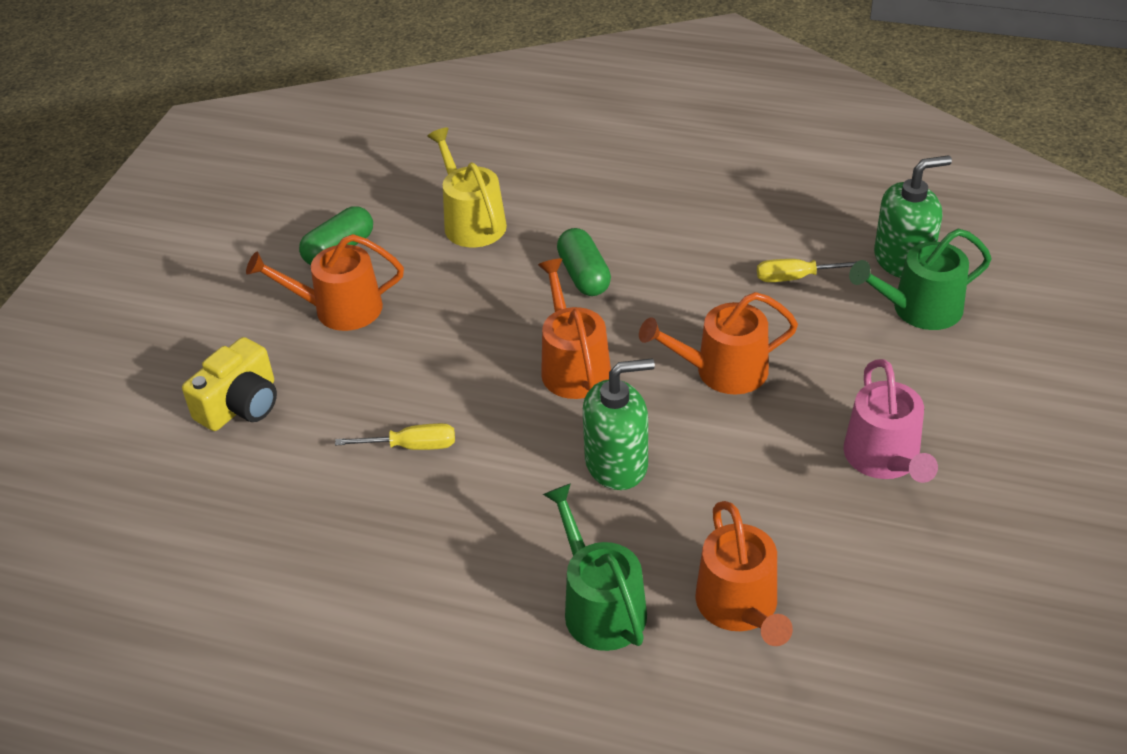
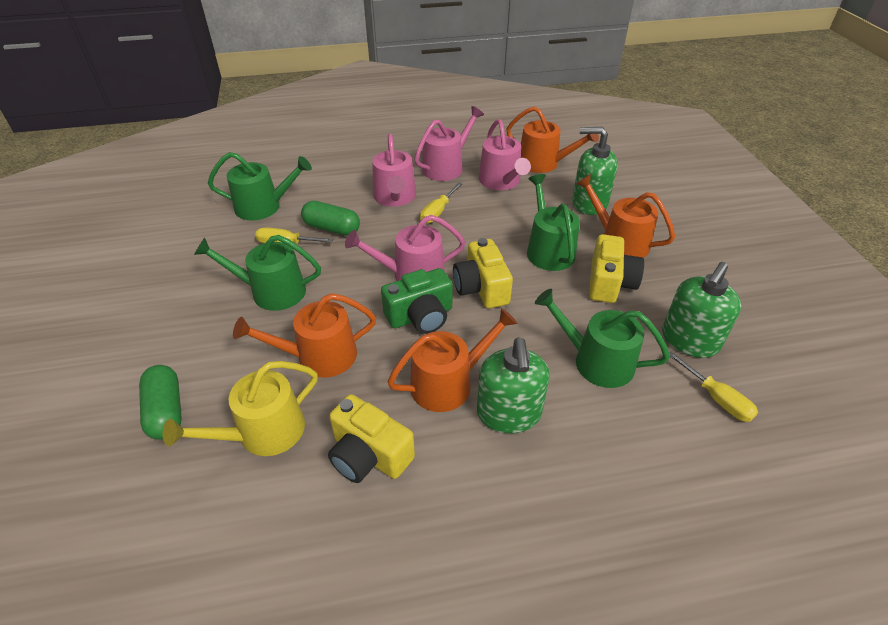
green camera: 0 -> 1
green soap dispenser: 2 -> 3
green watering can: 2 -> 4
pink watering can: 1 -> 4
yellow camera: 1 -> 3
yellow screwdriver: 2 -> 3

